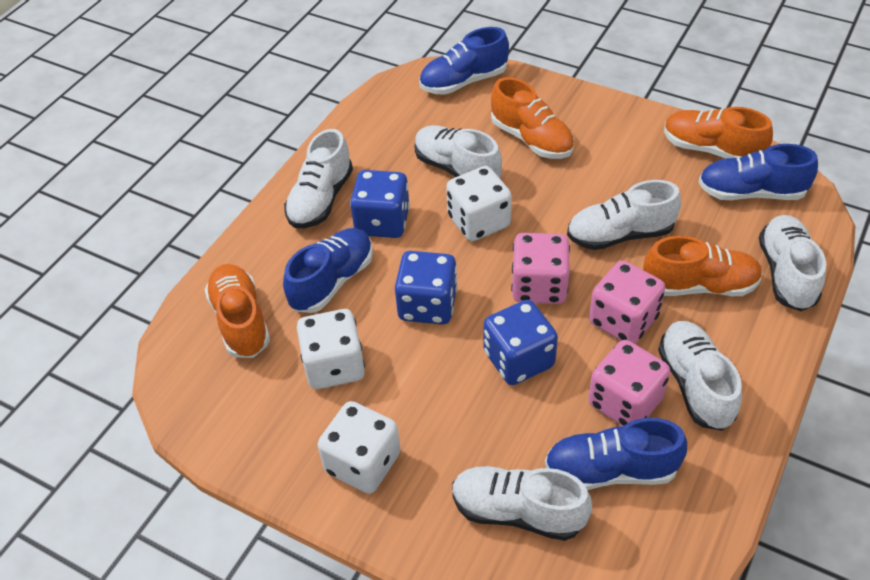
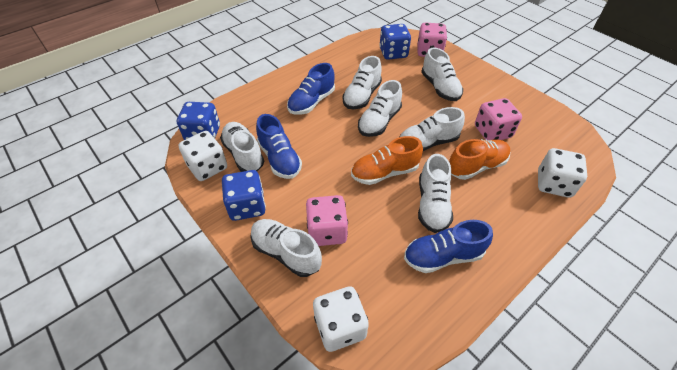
blue shoe: 4 -> 3
orange shoe: 4 -> 2
white shoe: 6 -> 7

